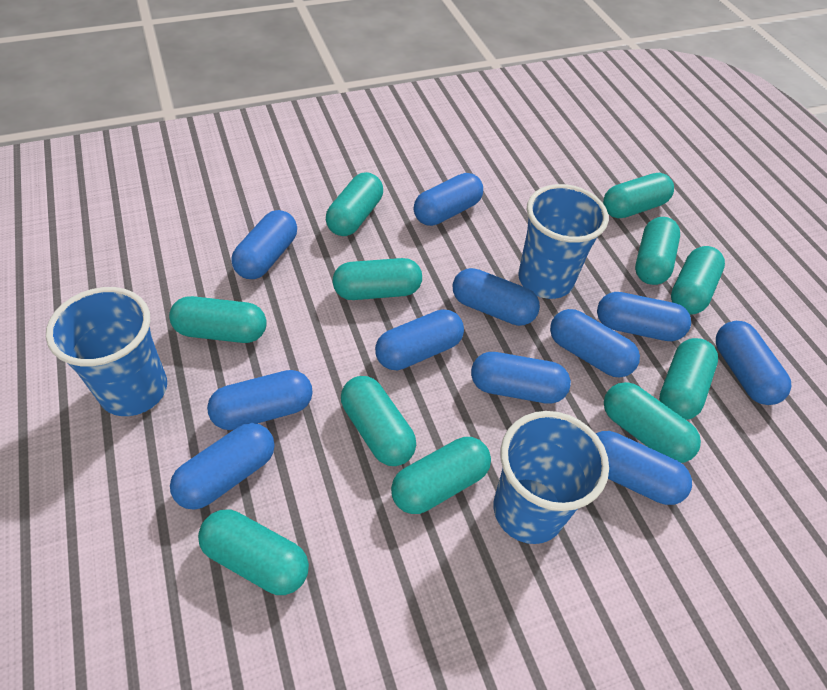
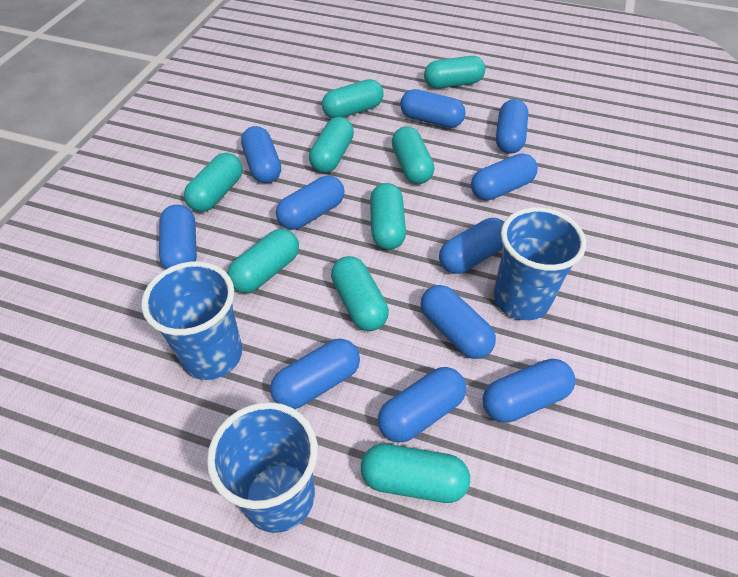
turquoise capsule: 11 -> 9

